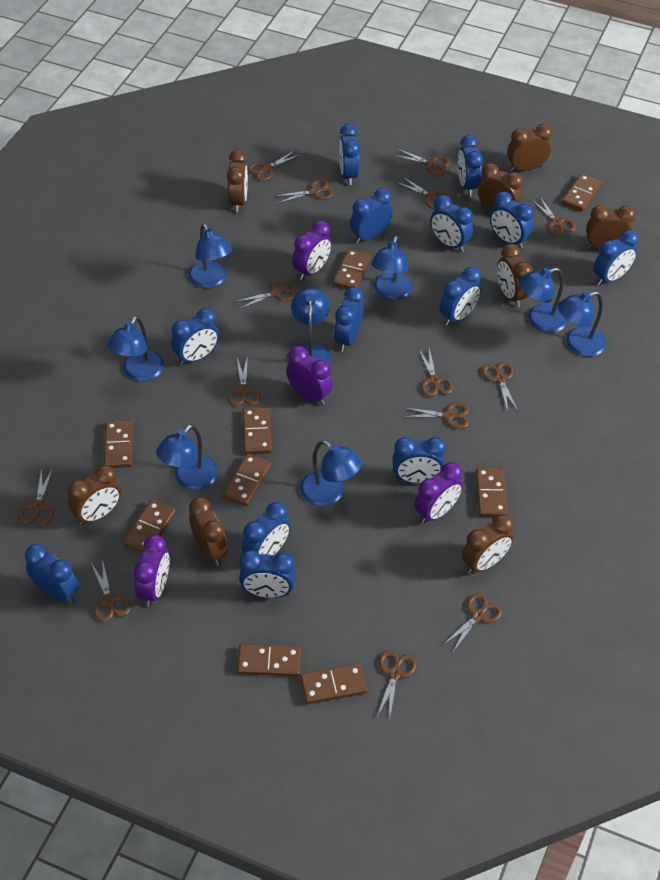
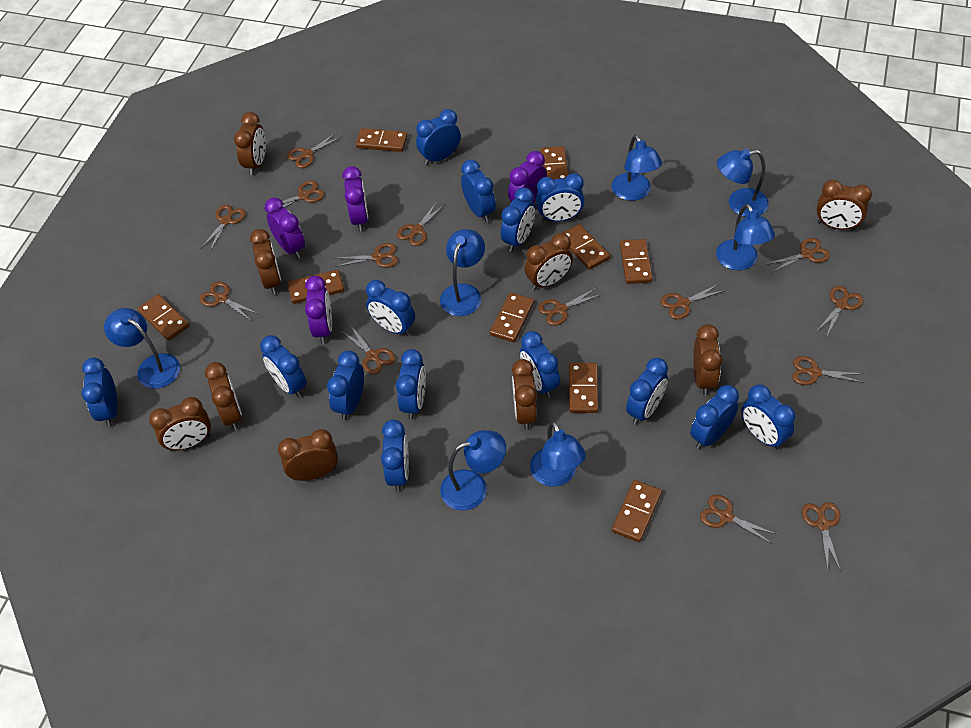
blue clock: 13 -> 14
blue lamp: 8 -> 7
brown clock: 8 -> 9

